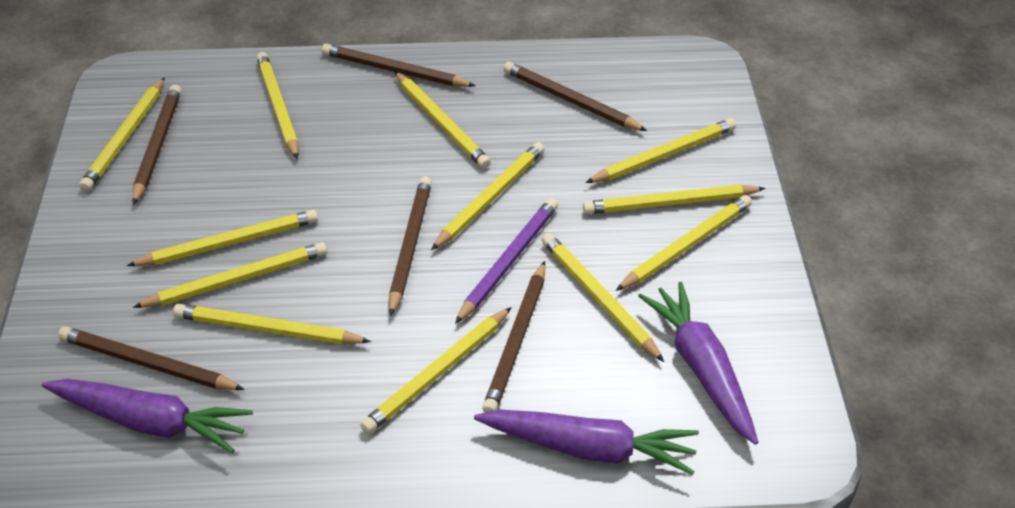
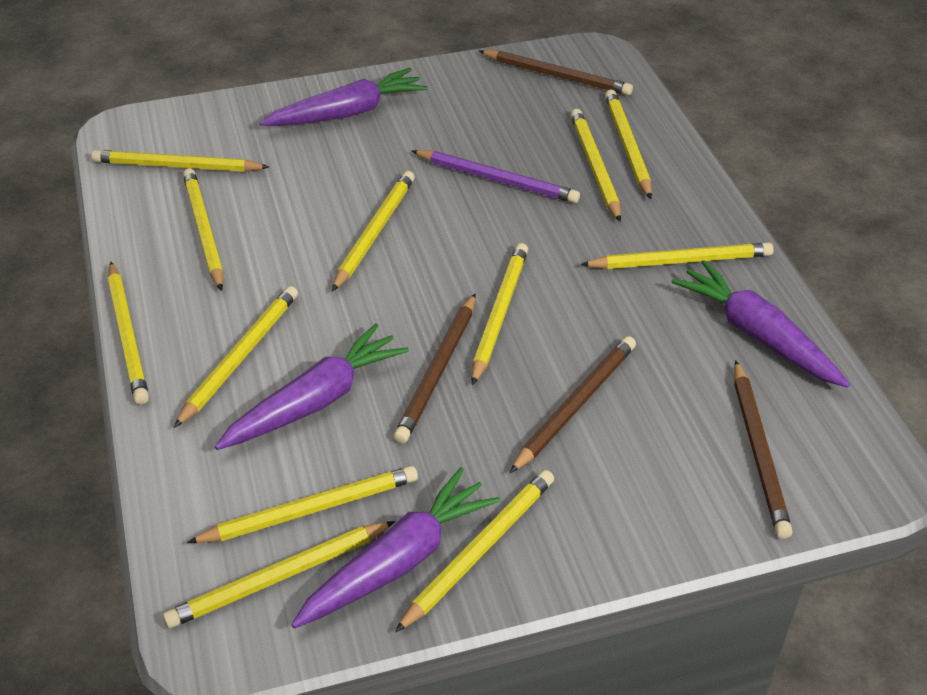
brown pencil: 6 -> 4
purple carrot: 3 -> 4

